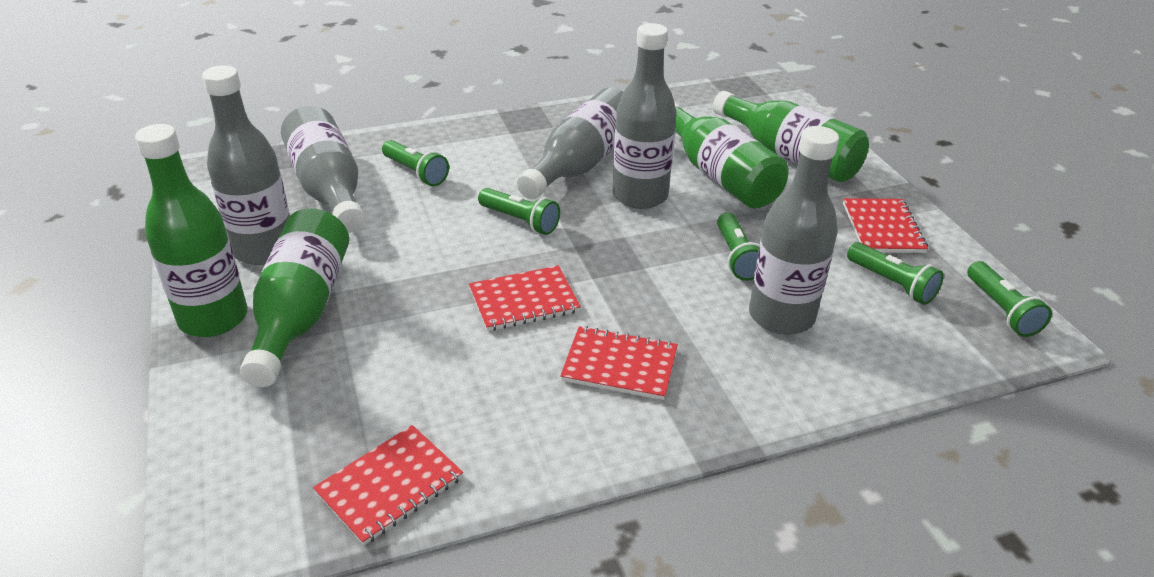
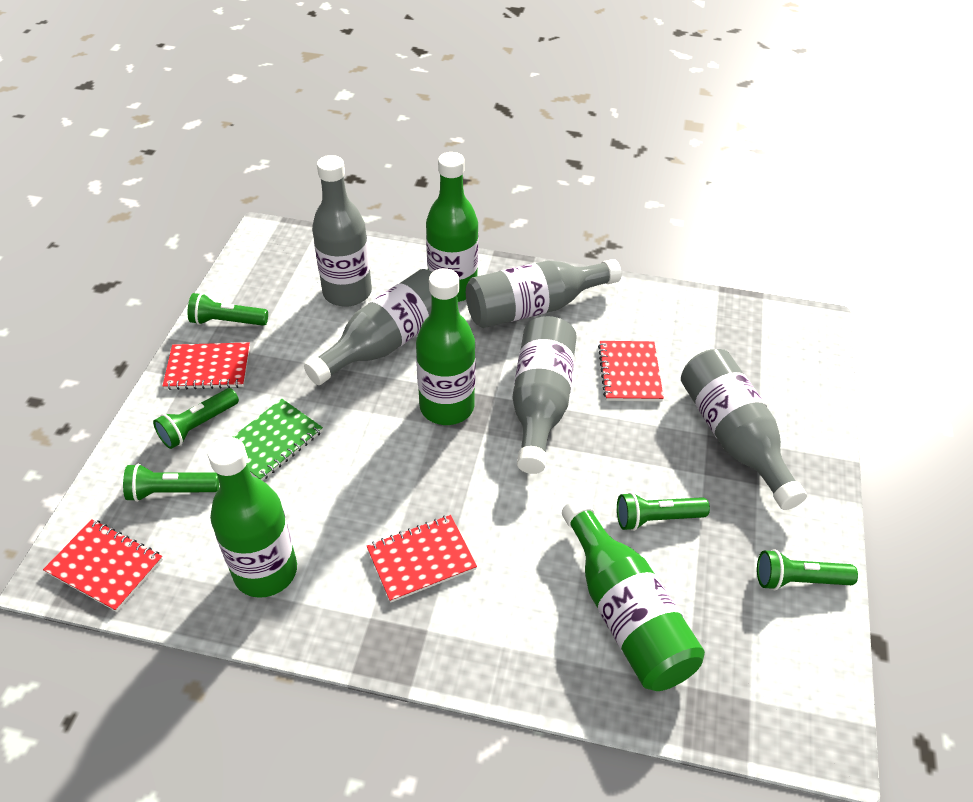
green notebook: 0 -> 1

